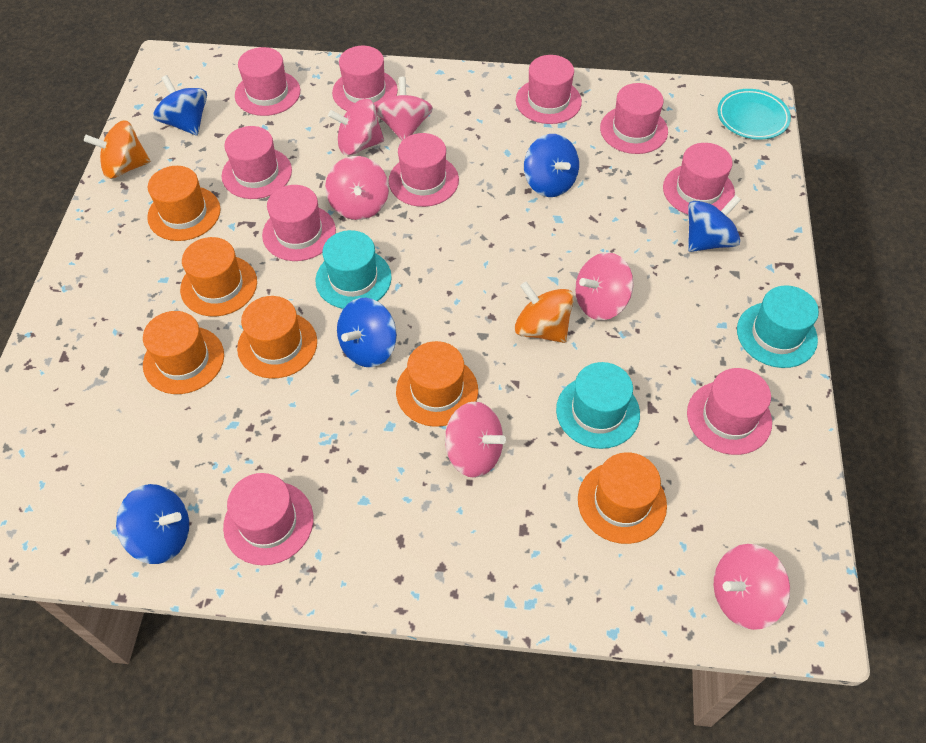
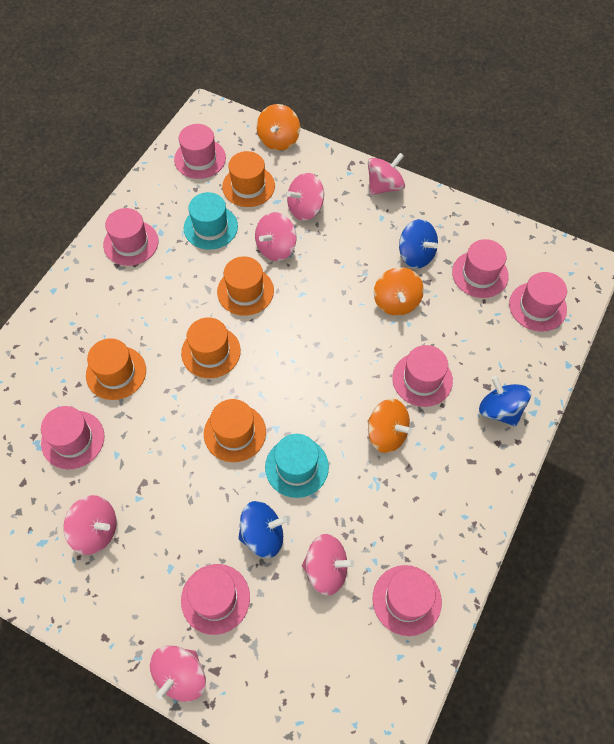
blue spinning top: 5 -> 3
orange hat: 6 -> 5
orange spinning top: 2 -> 3
pink hat: 10 -> 8
turquoise hat: 3 -> 2
turquoise plate: 1 -> 0

